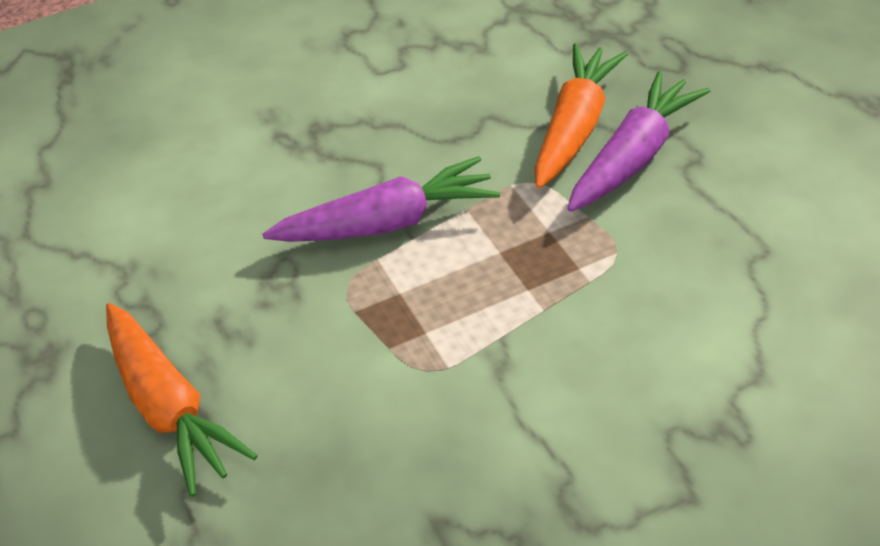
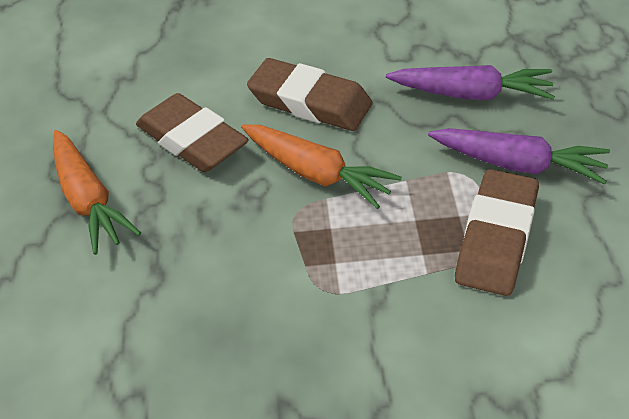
brown eraser: 0 -> 3

